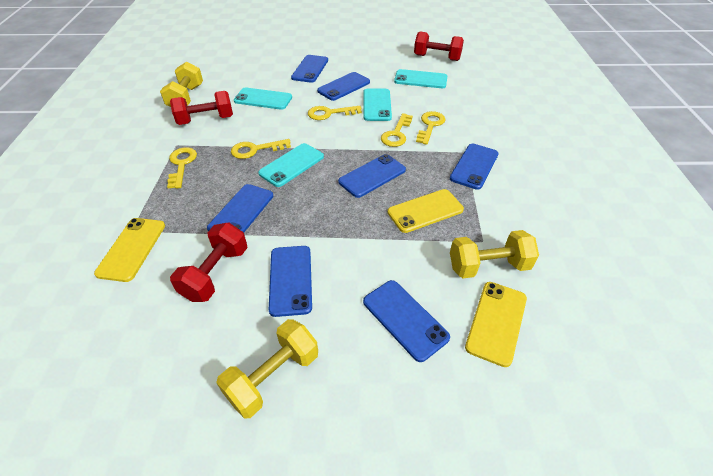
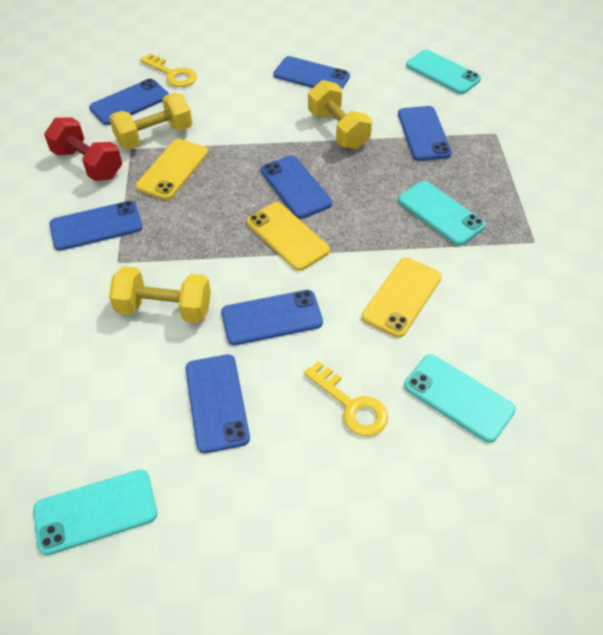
red dumbbell: 3 -> 1
yellow key: 5 -> 2

